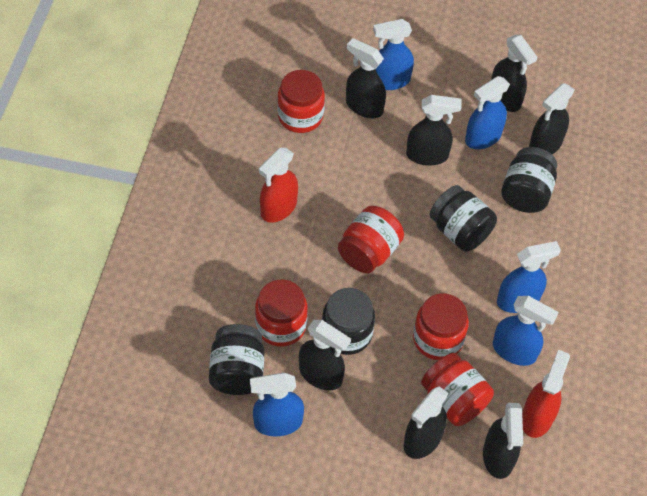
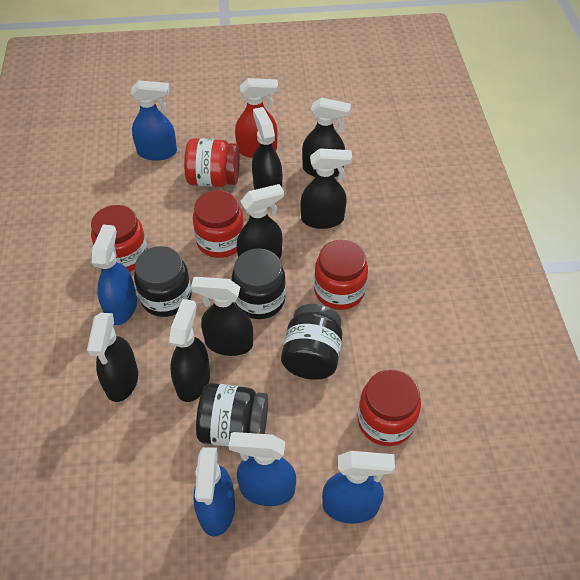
red spray bottle: 2 -> 1

